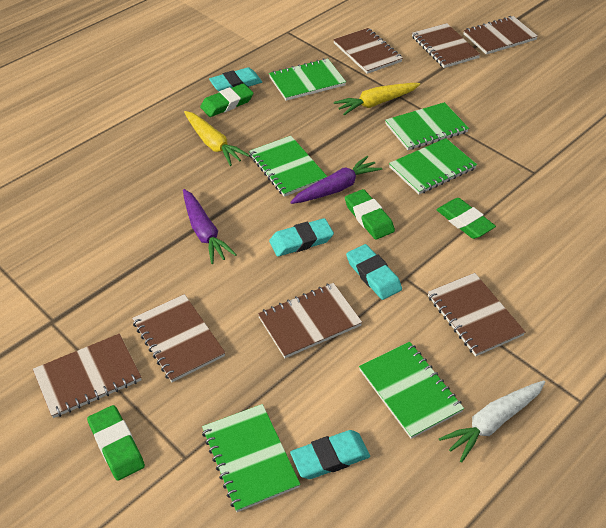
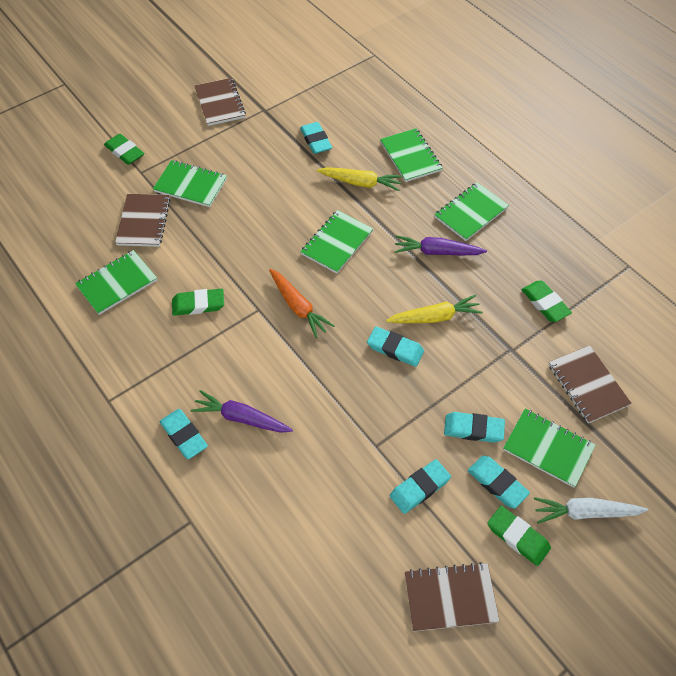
brown notebook: 7 -> 4
orange carrot: 0 -> 1
turquoise eraser: 4 -> 6

